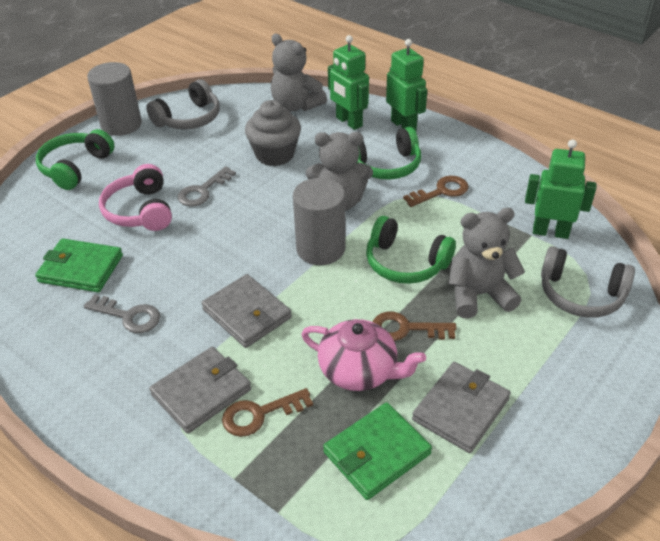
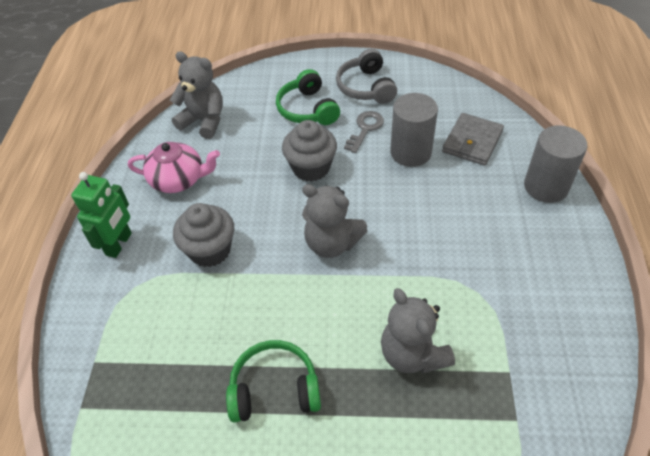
brown key: 3 -> 0
green headphones: 3 -> 2
green robot: 3 -> 1
green wallet: 2 -> 0
grey cupcake: 1 -> 2
grey headphones: 2 -> 1
grey key: 2 -> 1
grey wallet: 3 -> 1
pink headphones: 1 -> 0

